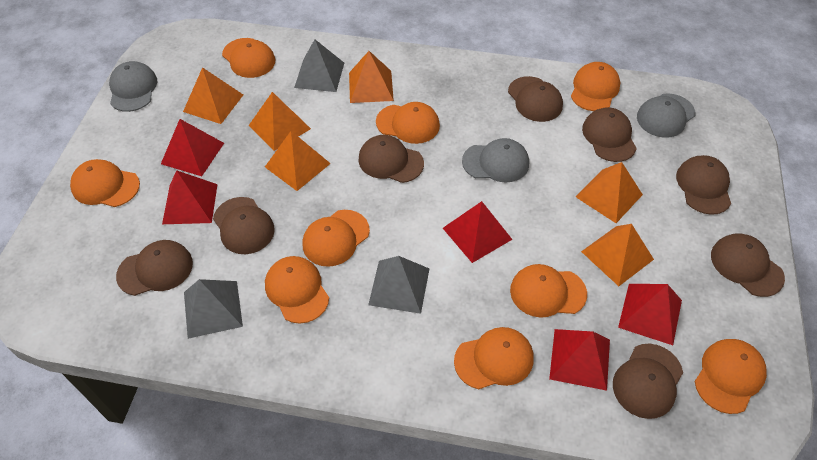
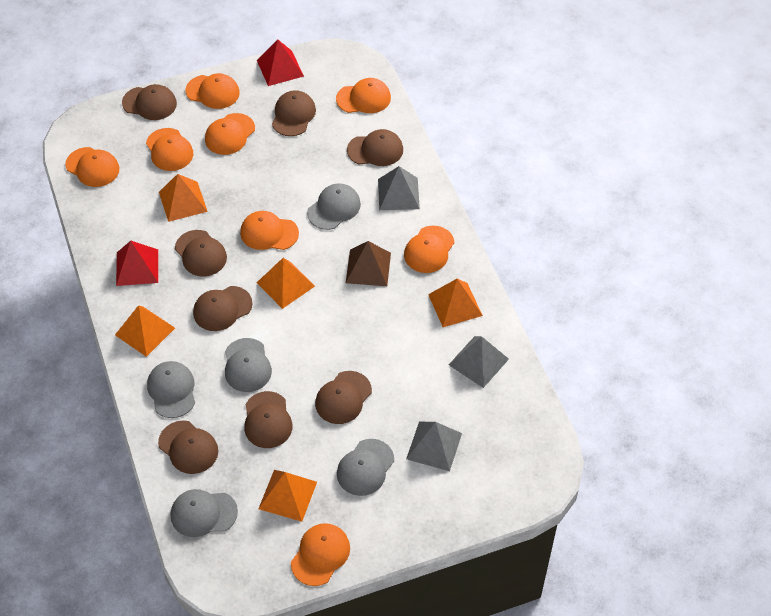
brown pyramid: 0 -> 1
grey cap: 3 -> 5
orange cap: 9 -> 8
orange pyramid: 6 -> 5
red pyramid: 5 -> 2

